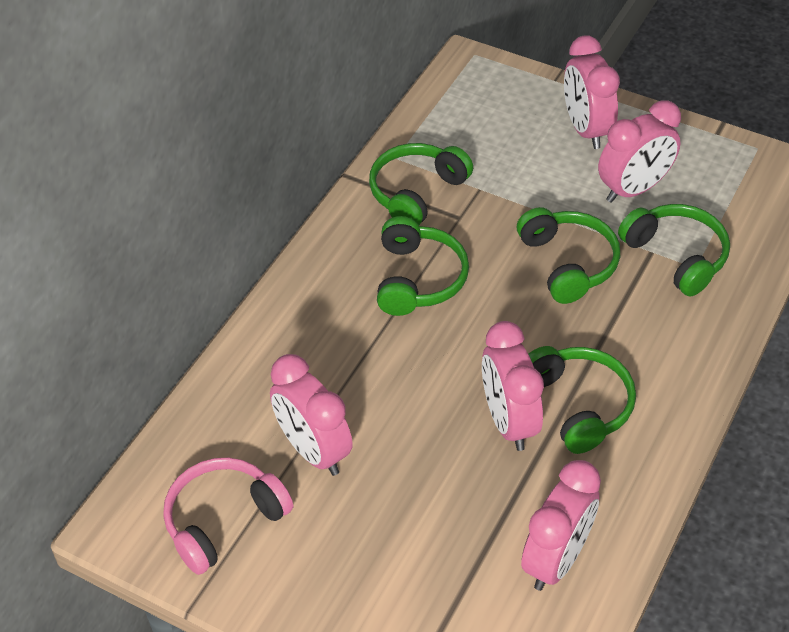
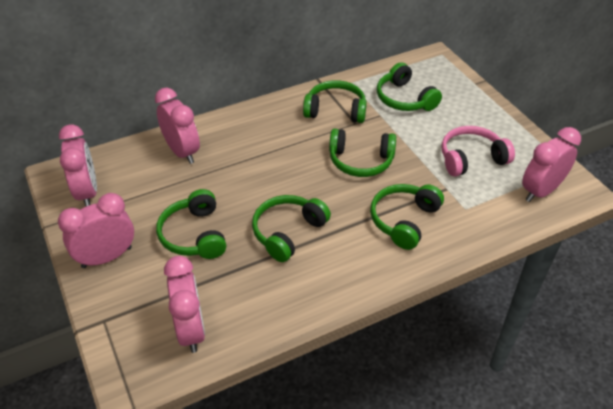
green headphones: 5 -> 6

